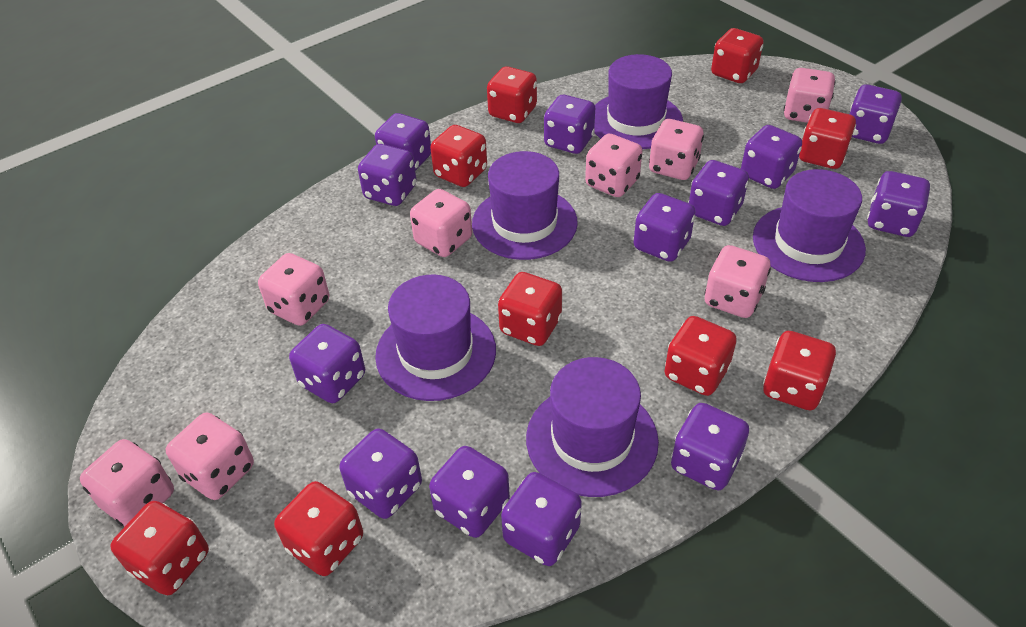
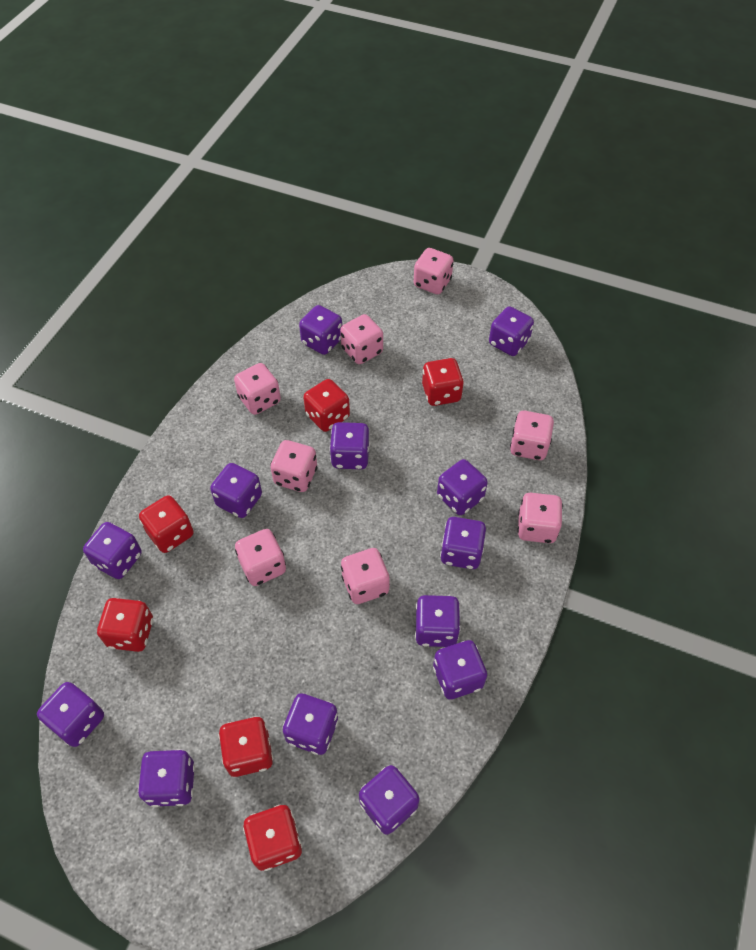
purple hat: 5 -> 0
red dice: 9 -> 6

